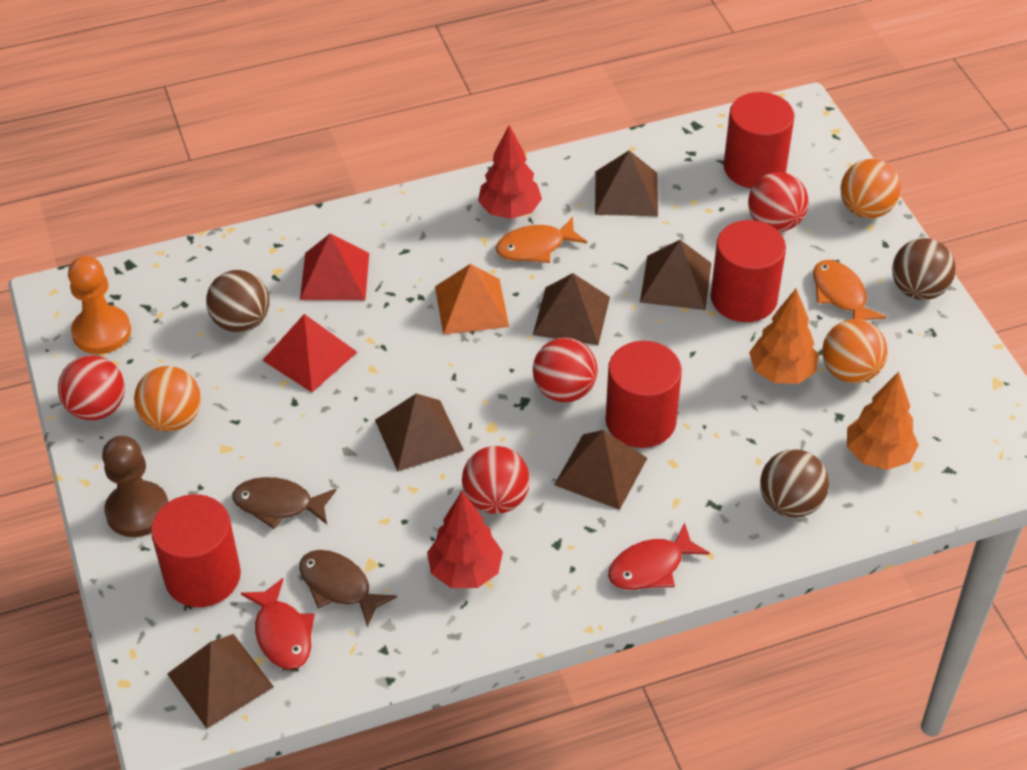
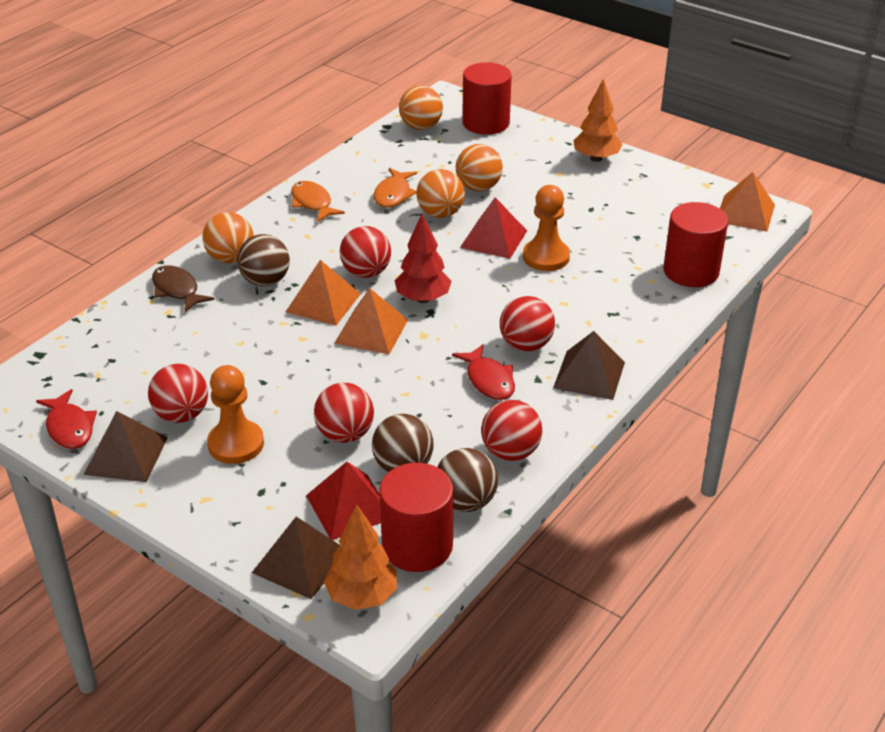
brown fish: 2 -> 1
brown pawn: 1 -> 0
brown pyramid: 6 -> 3
orange ball: 3 -> 4
orange pawn: 1 -> 2
orange pyramid: 1 -> 3
red ball: 4 -> 5
red cylinder: 4 -> 3
red tree: 2 -> 1

